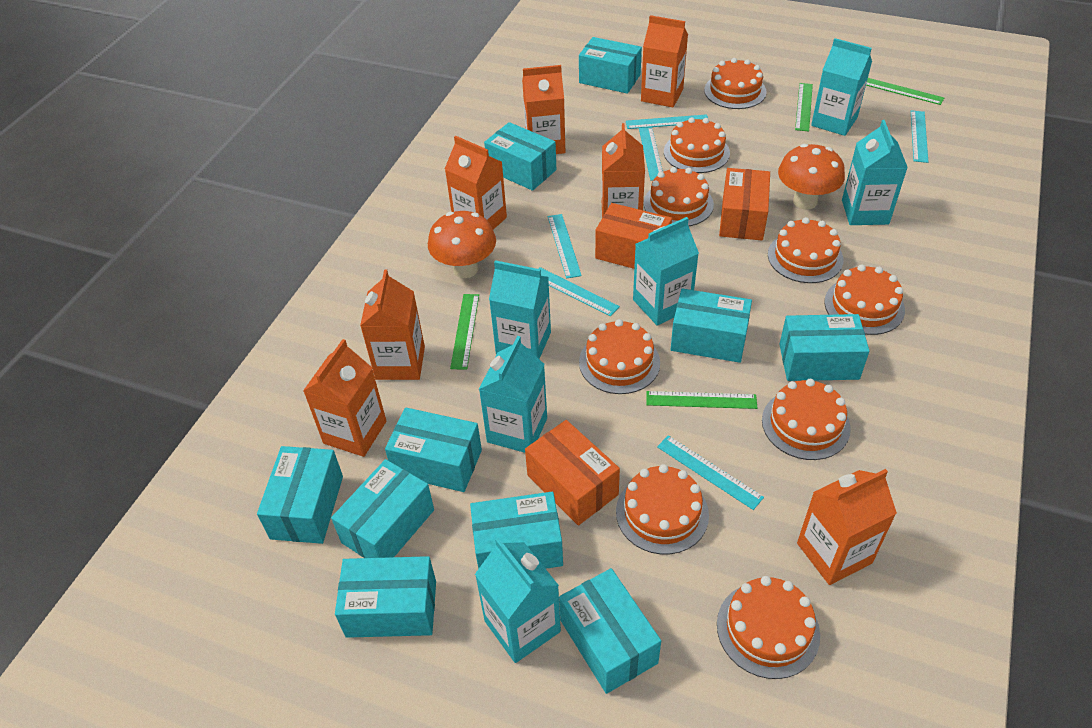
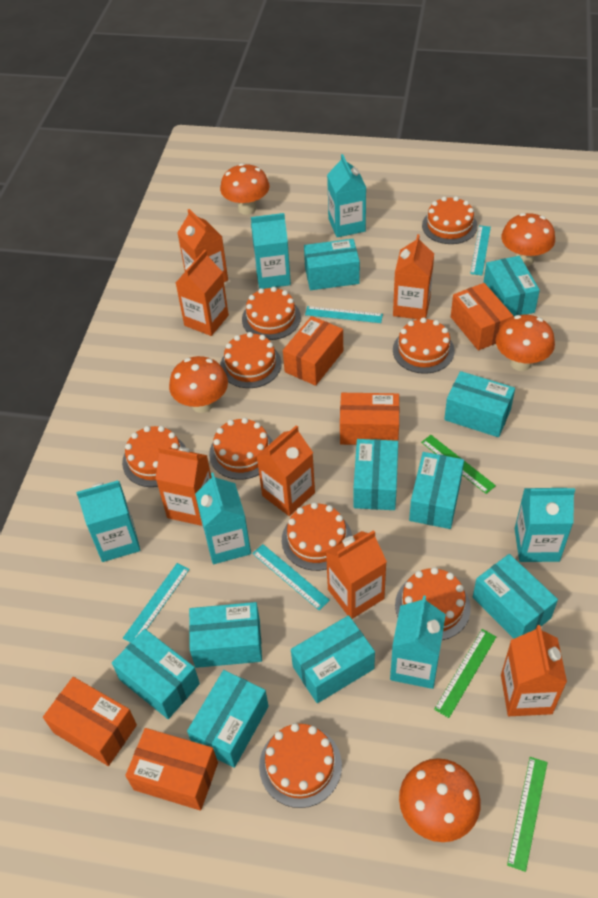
green ruler: 4 -> 3
orange box: 3 -> 5
orange mushroom: 2 -> 5
turquoise ruler: 6 -> 4

